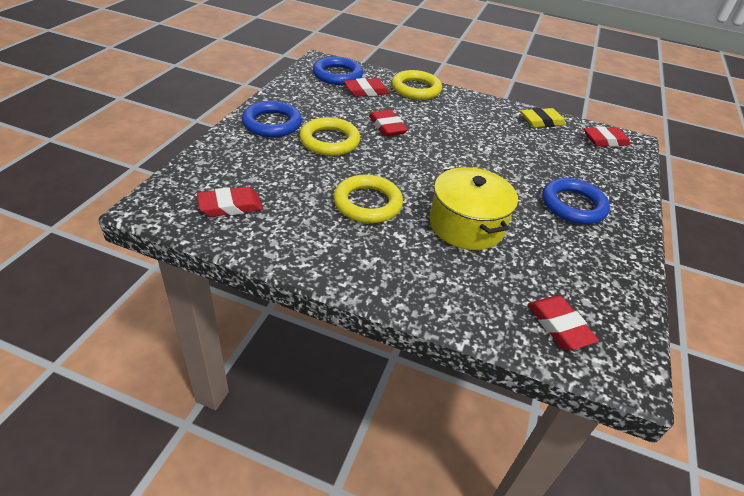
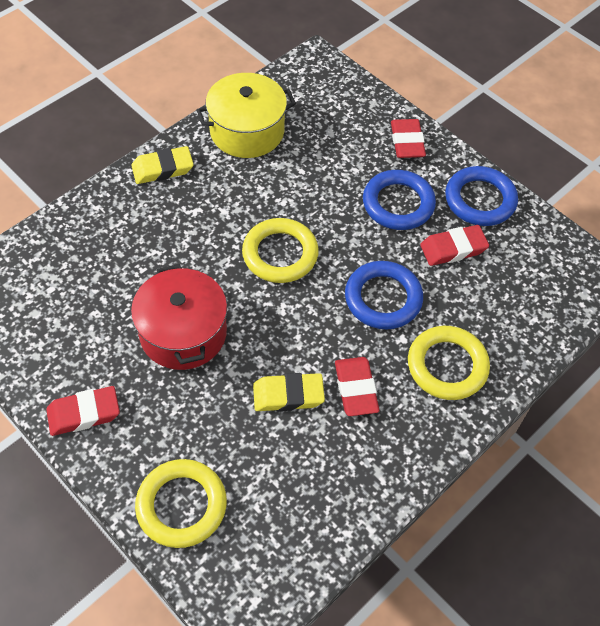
red eraser: 5 -> 4
red pot: 0 -> 1
yellow eraser: 1 -> 2

